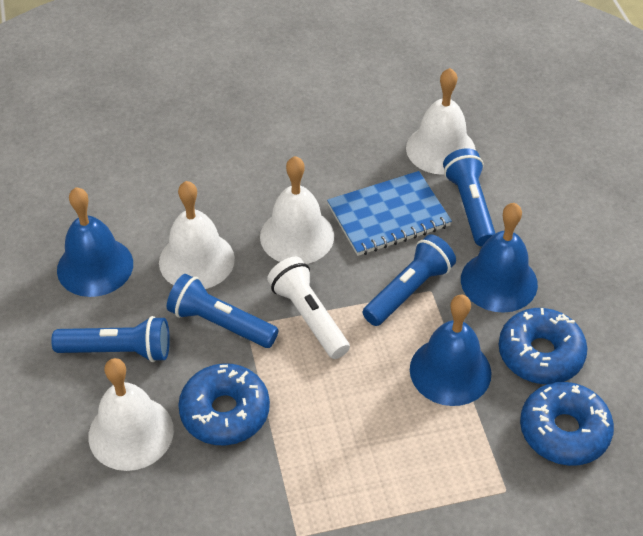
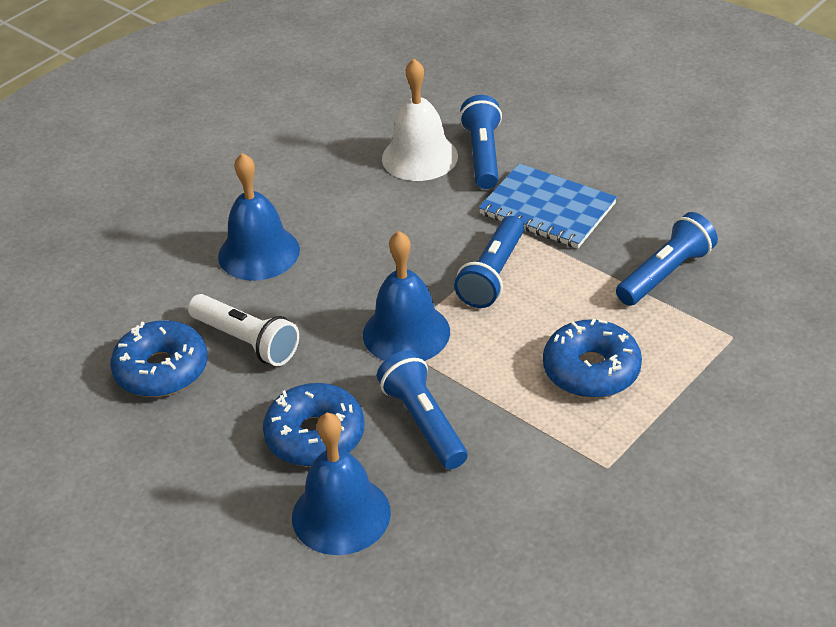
white bell: 4 -> 1

